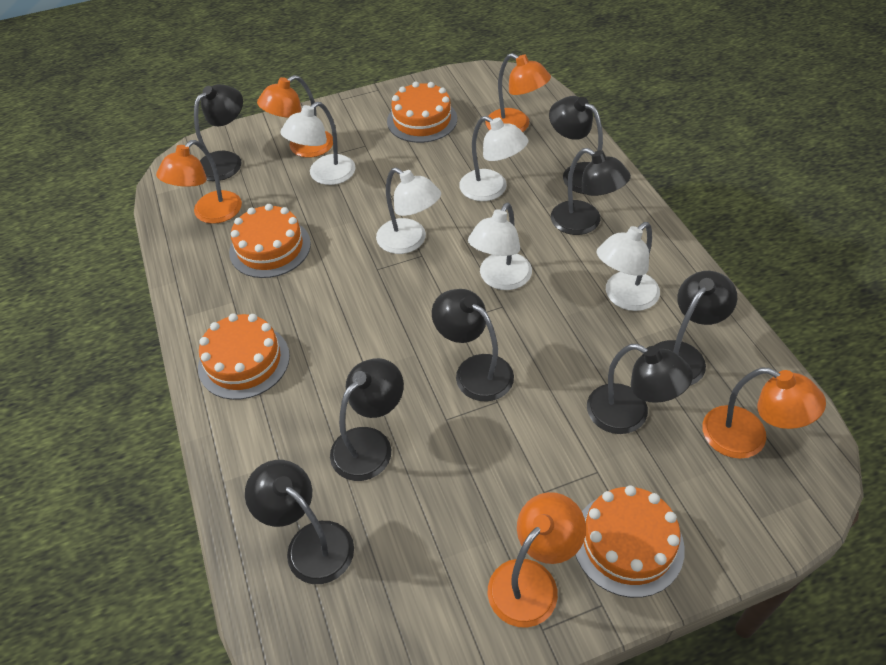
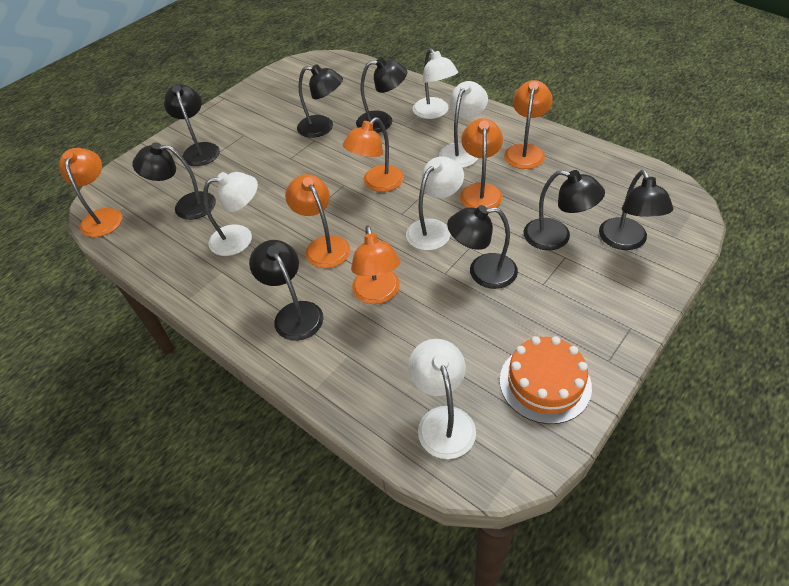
orange cake: 4 -> 1
orange lamp: 5 -> 6

